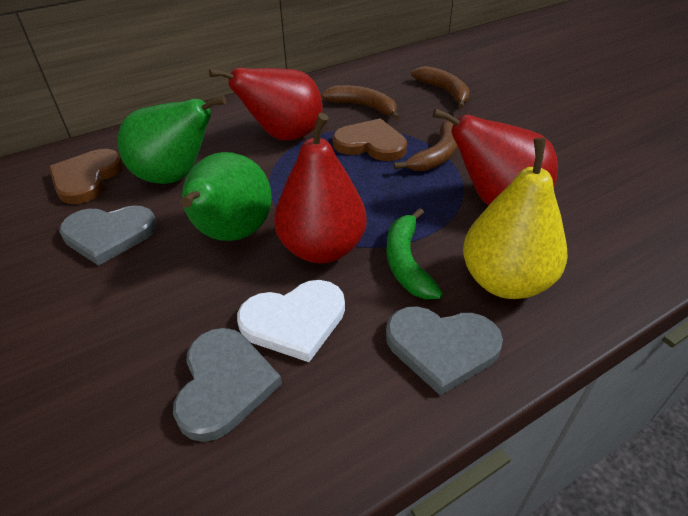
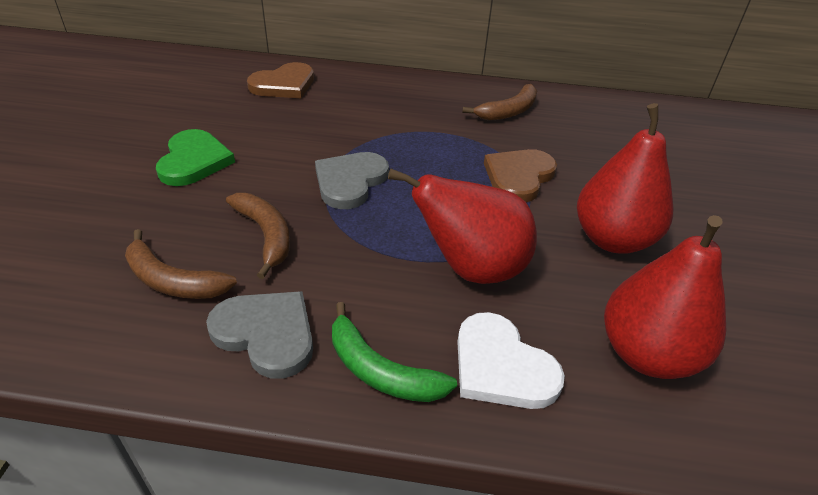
green heart: 0 -> 1
green pear: 2 -> 0
grey heart: 3 -> 2
yellow pear: 1 -> 0

